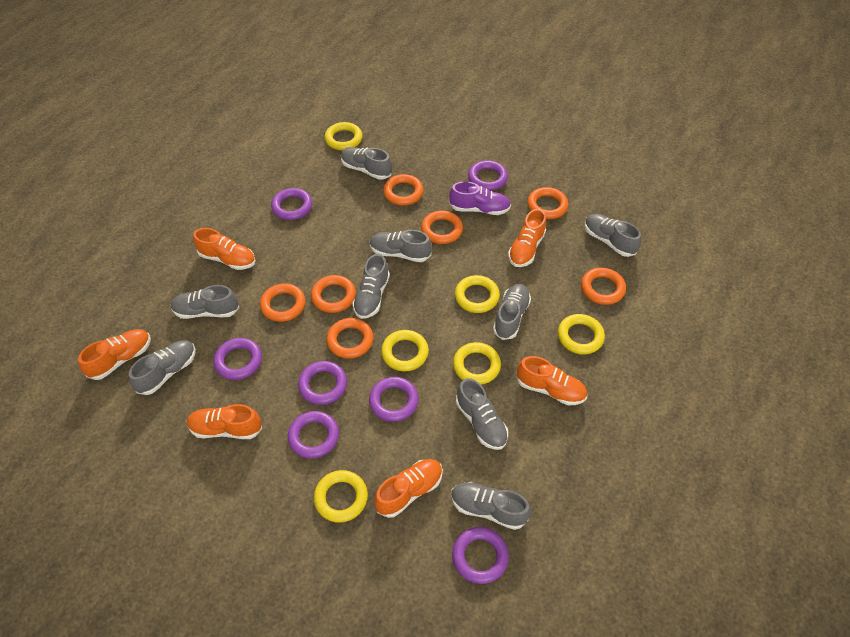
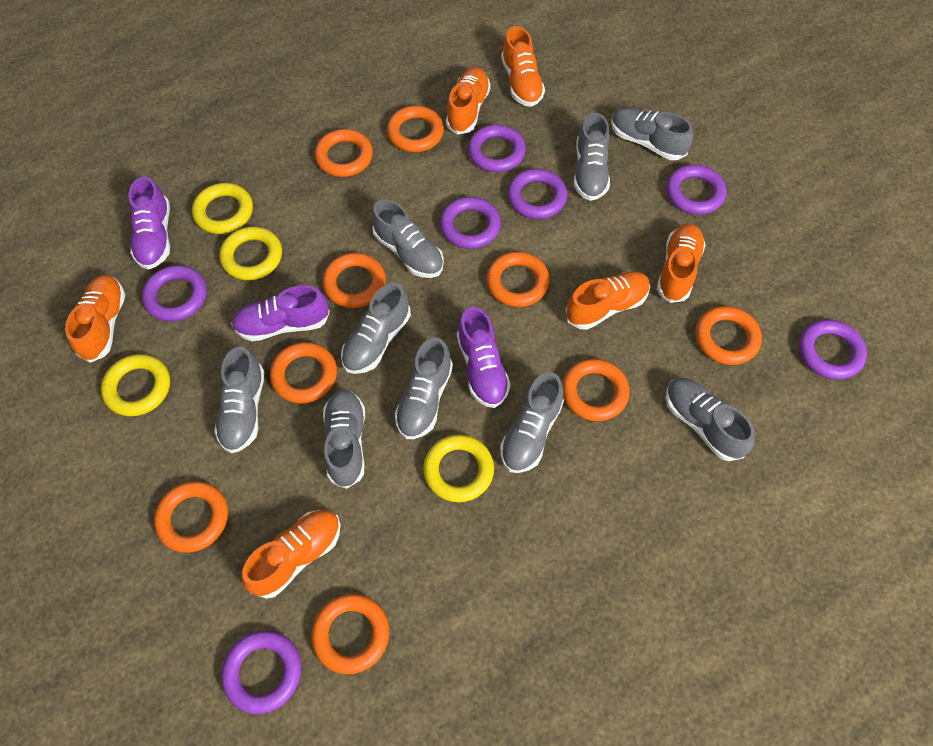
orange ring: 7 -> 9
purple shoe: 1 -> 3
yellow ring: 6 -> 4

